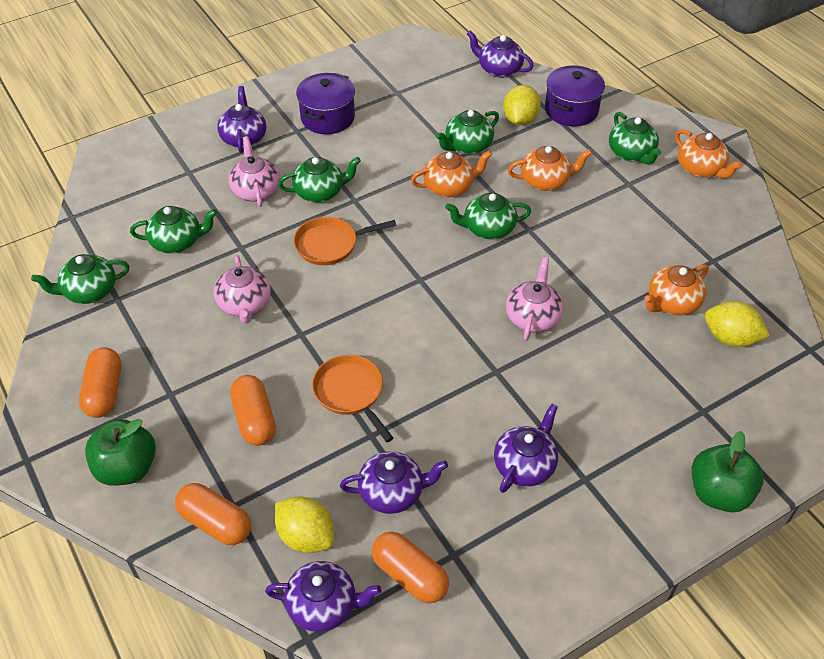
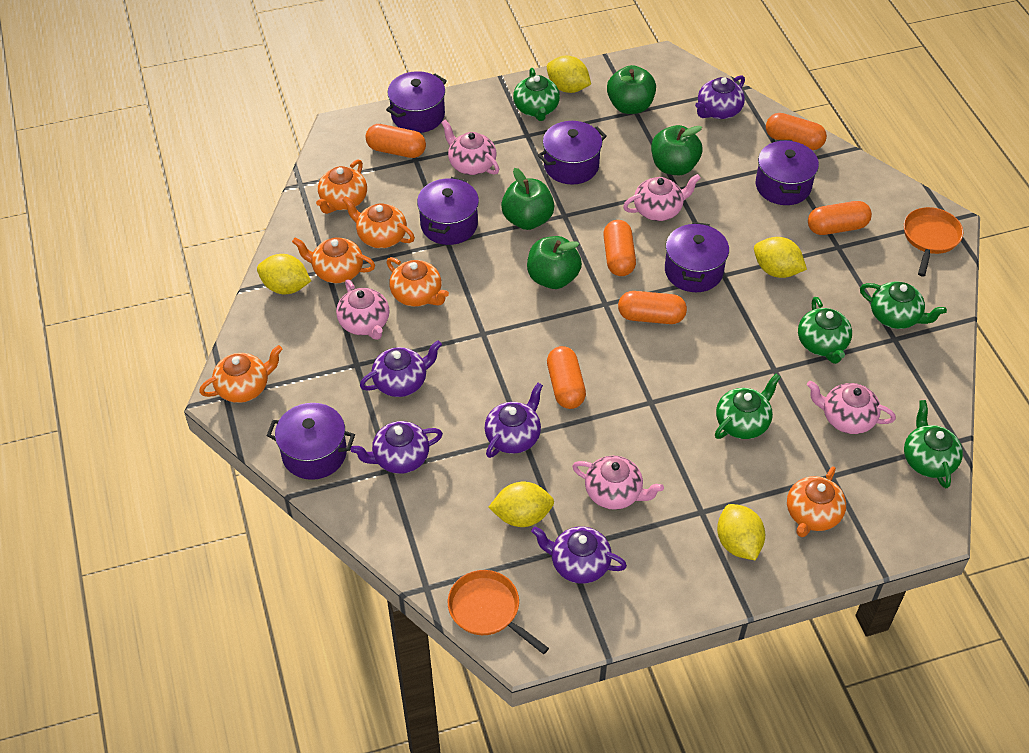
green apple: 2 -> 4
green teapot: 6 -> 5
orange capsule: 4 -> 6
orange teapot: 4 -> 6
pink teapot: 3 -> 5
purple pot: 2 -> 6
yellow lemon: 3 -> 5

